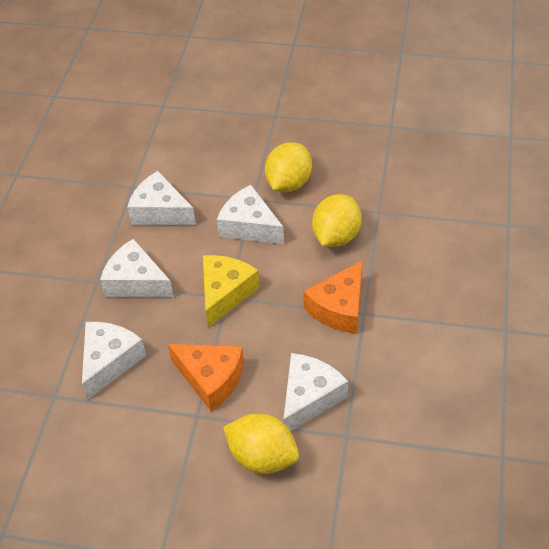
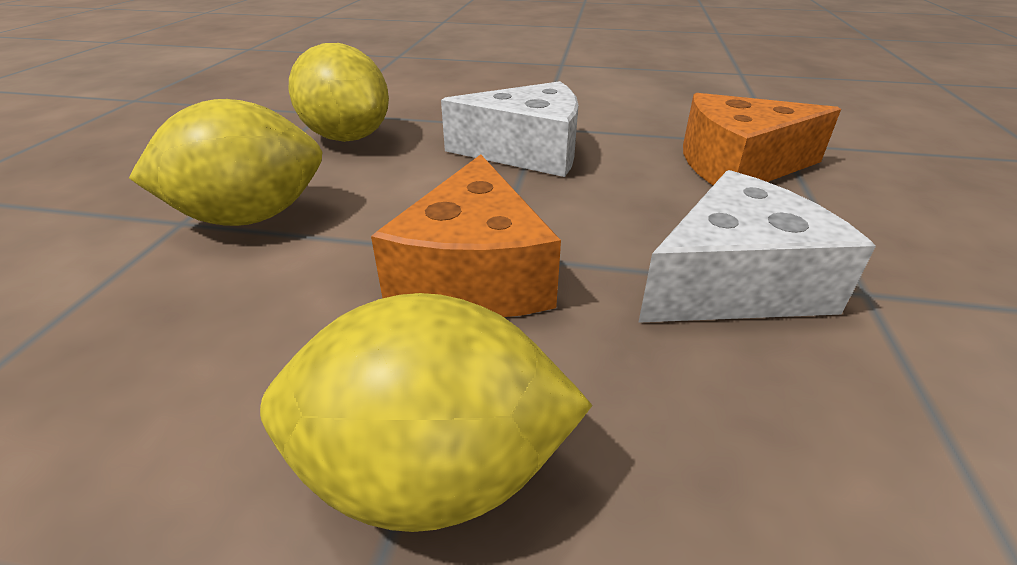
white cheese: 5 -> 2
yellow cheese: 1 -> 0

